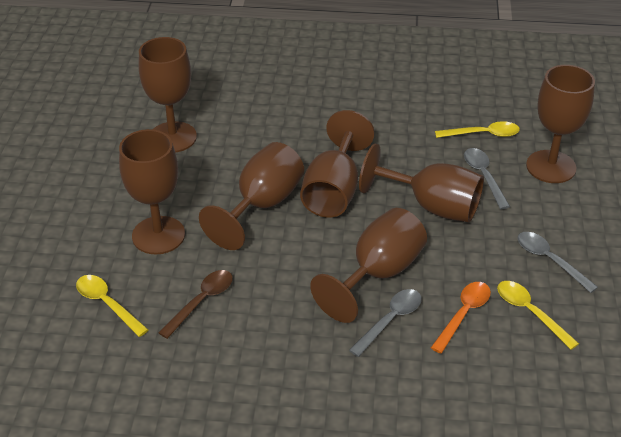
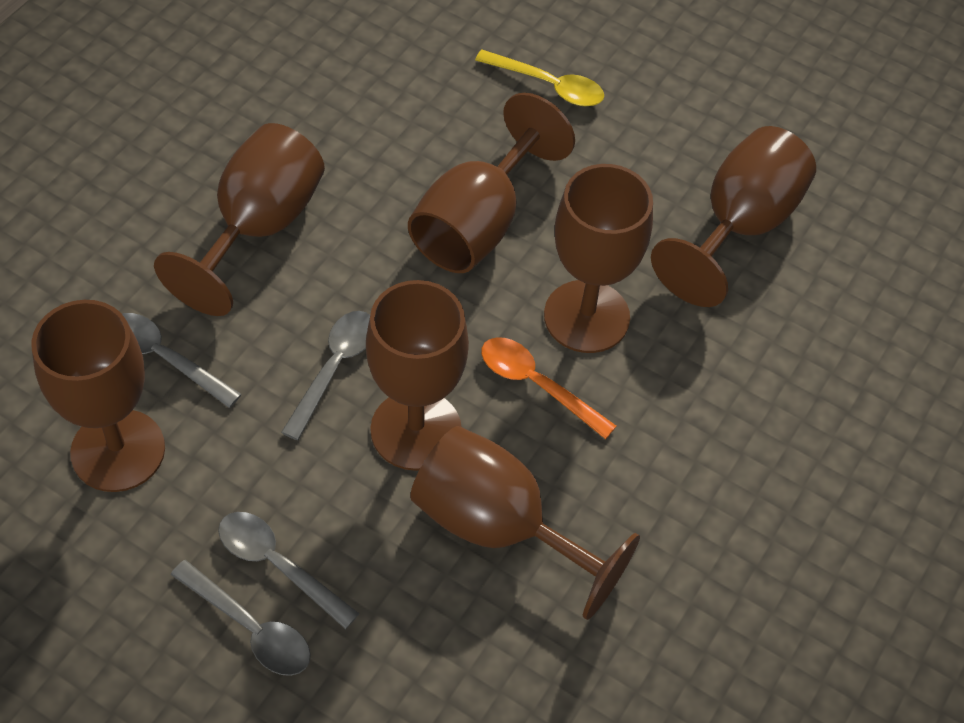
brown spoon: 1 -> 0
grey spoon: 3 -> 4
yellow spoon: 3 -> 1

